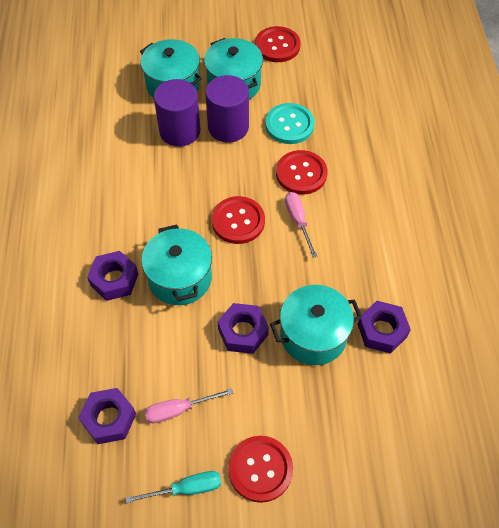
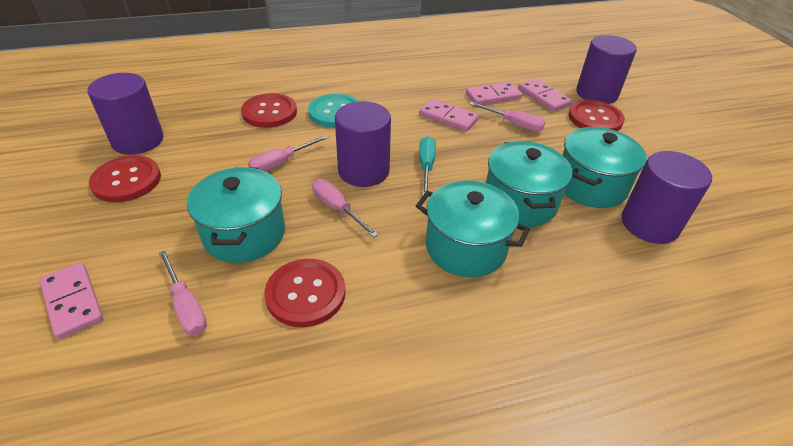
pink domino: 0 -> 4
pink screwdriver: 2 -> 4
purple cylinder: 2 -> 4
purple nut: 4 -> 0

